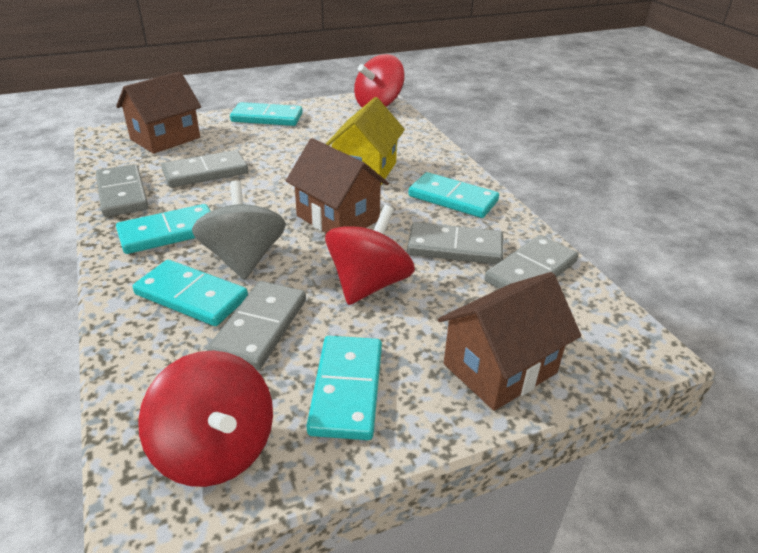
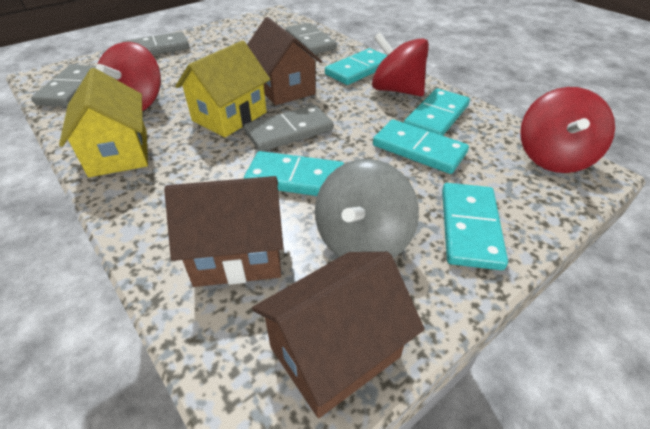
grey domino: 5 -> 4
yellow house: 1 -> 2

